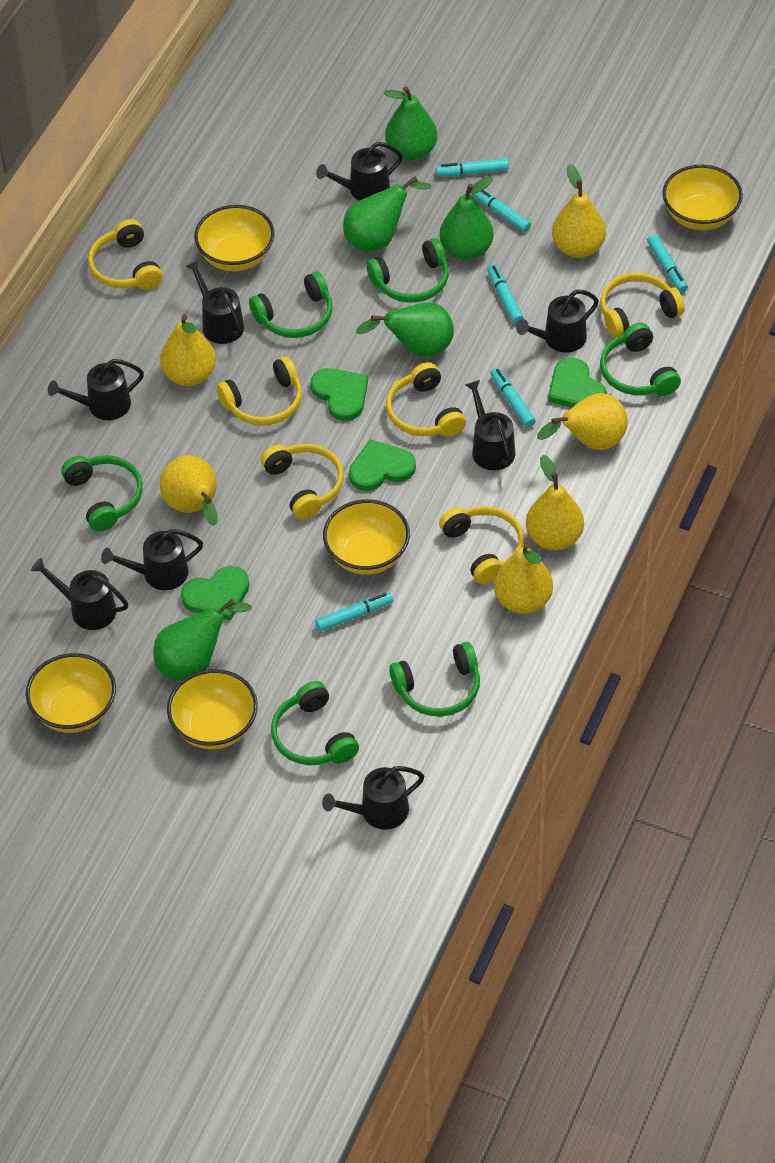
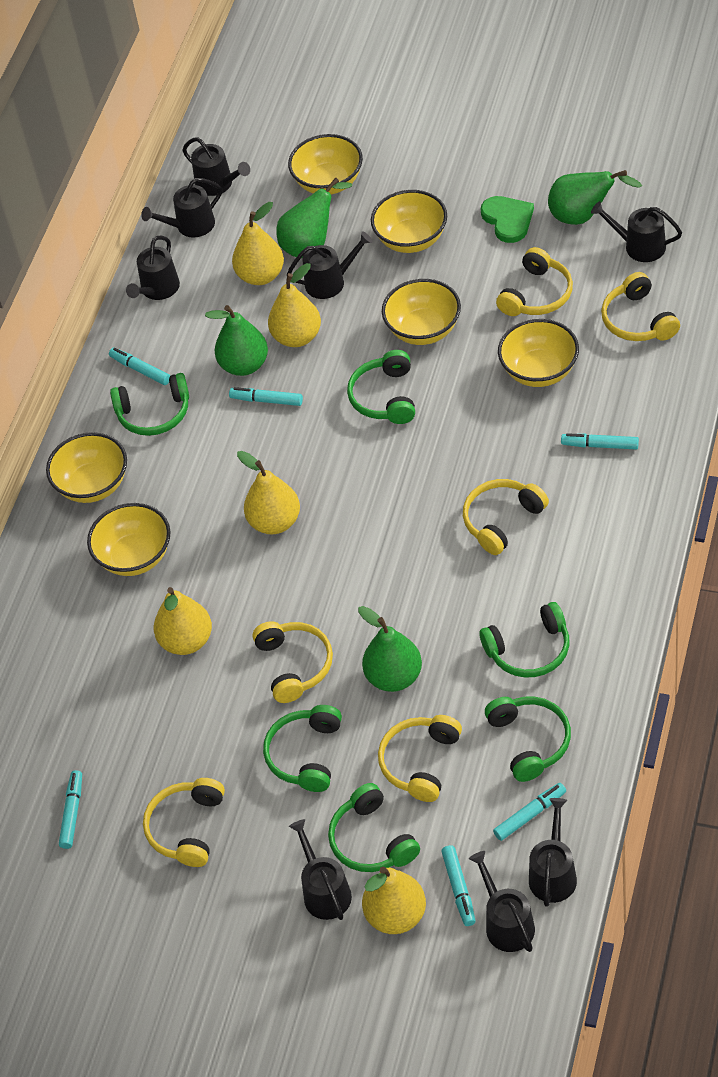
green heart: 4 -> 1
green pear: 5 -> 4
yellow bowl: 5 -> 6
yellow pear: 6 -> 5

